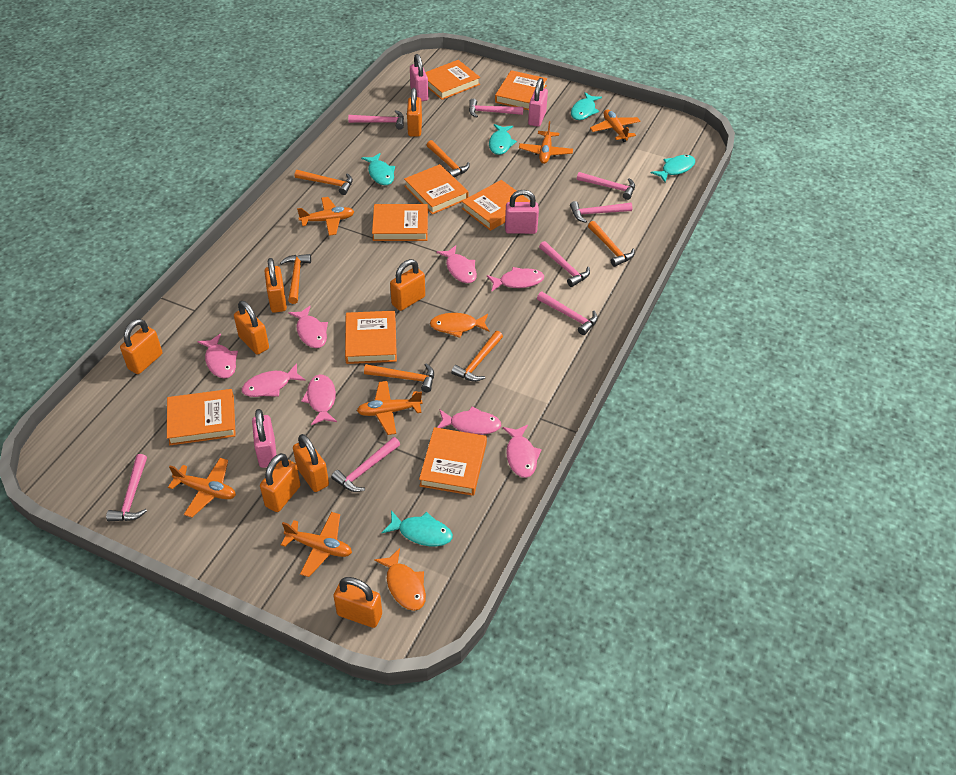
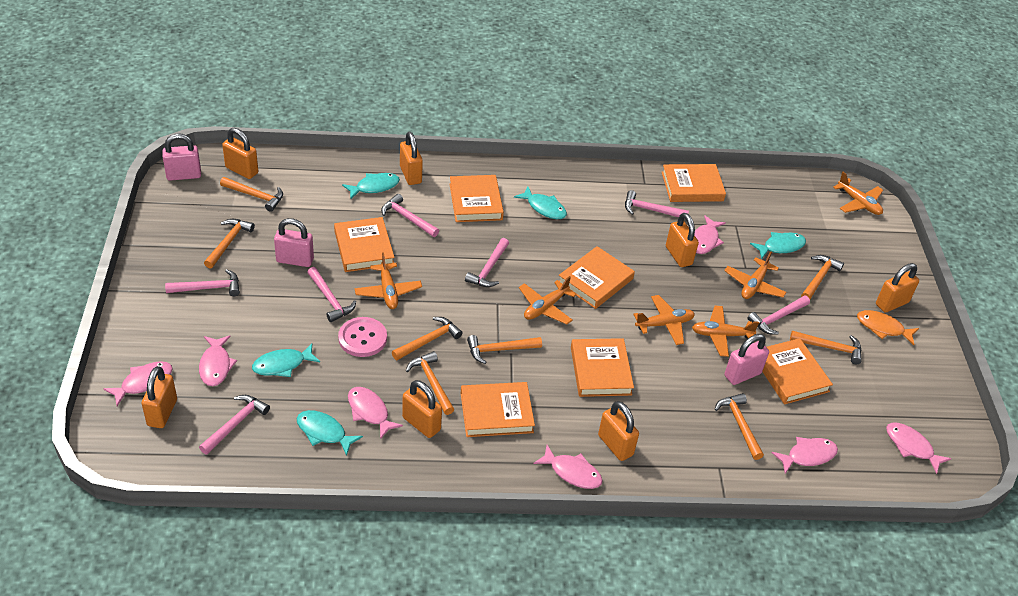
orange book: 8 -> 7
orange fish: 2 -> 1
orange hammer: 6 -> 8
orange padlock: 8 -> 7
pink button: 0 -> 1
pink fish: 8 -> 7
pink hammer: 8 -> 7
pink padlock: 4 -> 3

